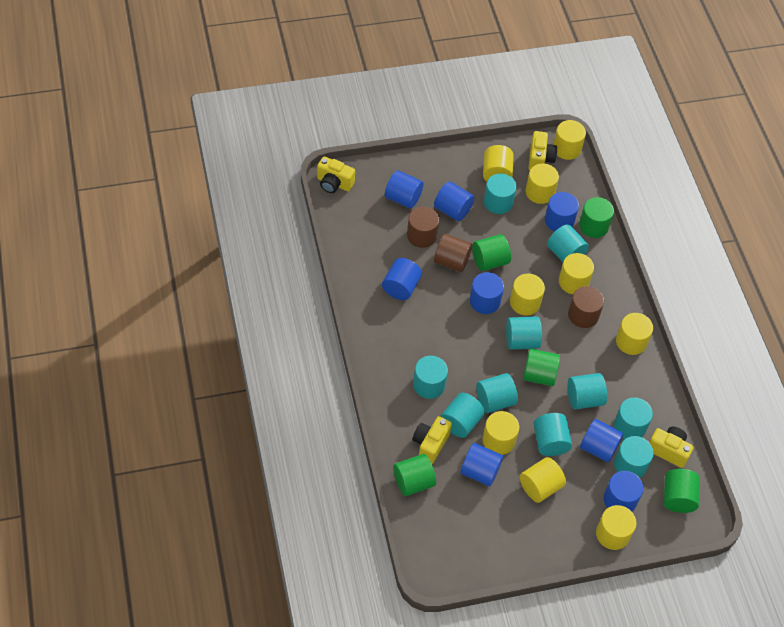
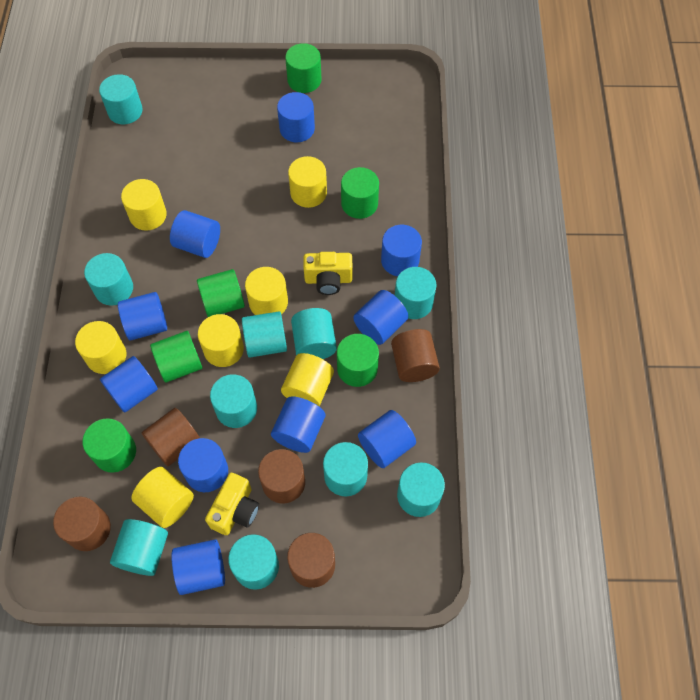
blue cylinder: 8 -> 10
brown cylinder: 3 -> 5
green cylinder: 5 -> 6
yellow camera: 4 -> 2
yellow cylinder: 9 -> 7

